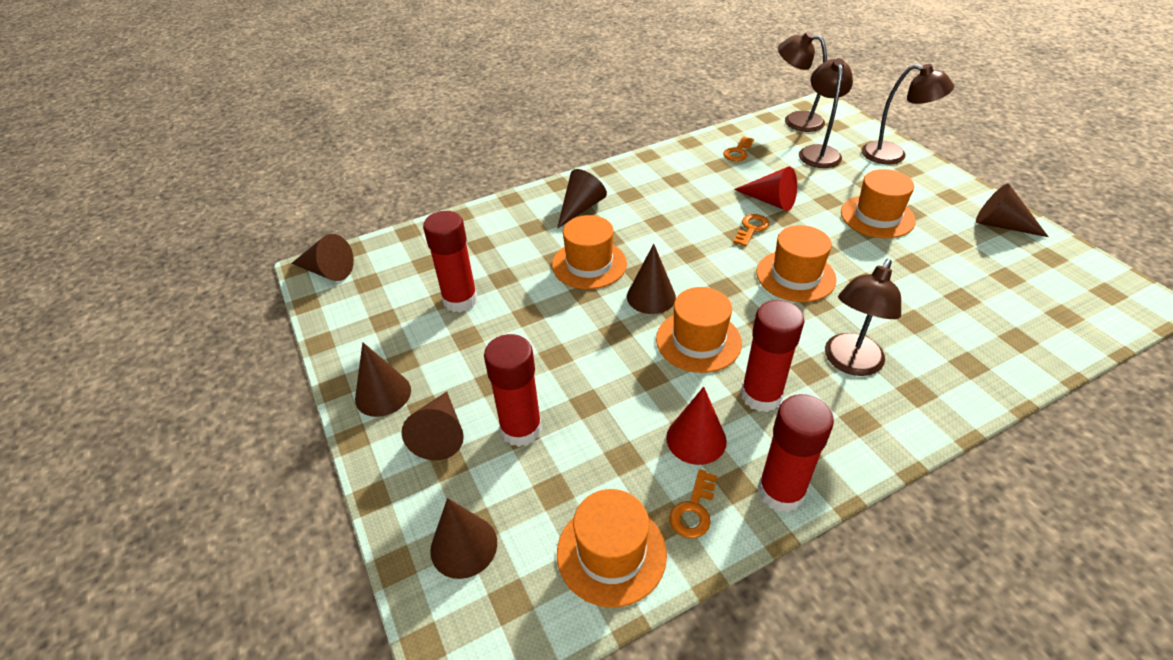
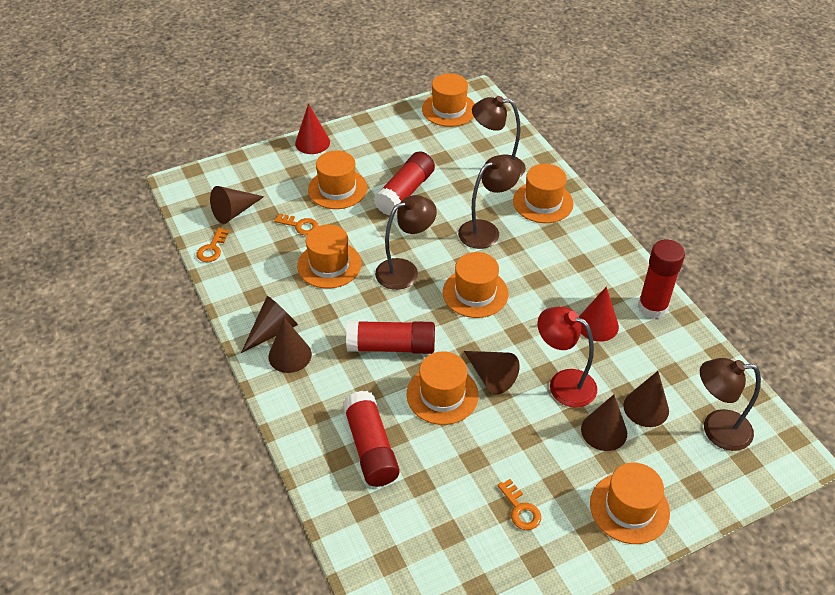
brown cone: 7 -> 6
orange hat: 5 -> 7
red lamp: 0 -> 1

